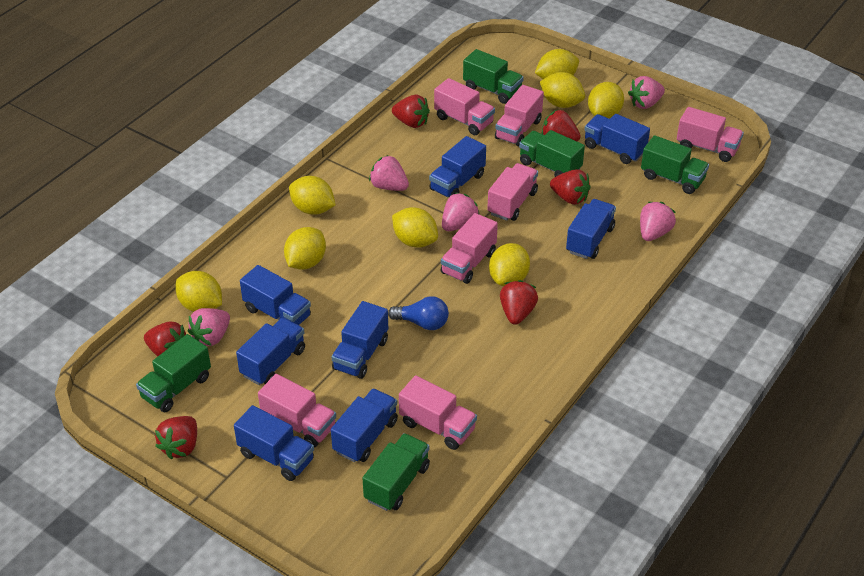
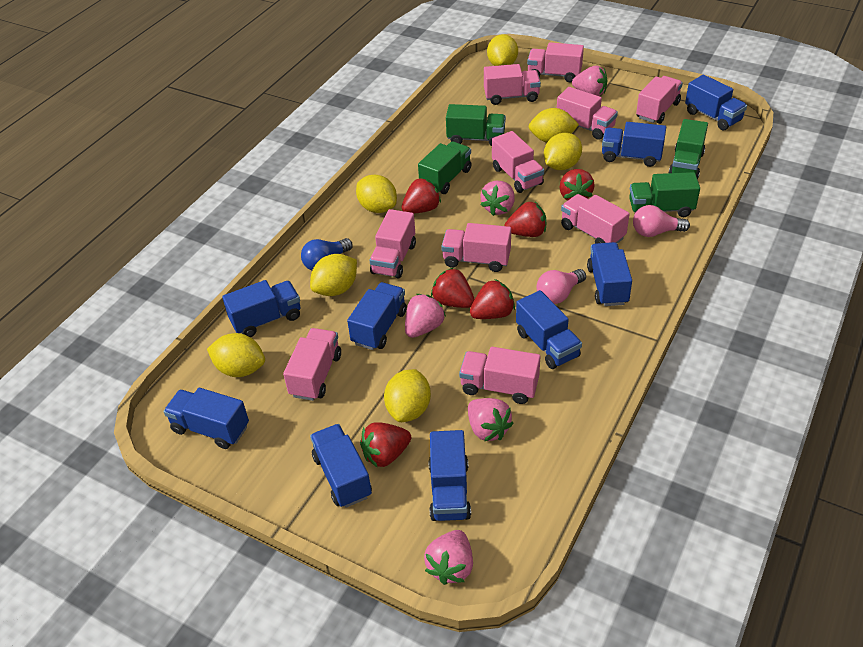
blue truck: 8 -> 9
green truck: 5 -> 4
pink light bulb: 0 -> 2
pink truck: 7 -> 10
yellow lemon: 8 -> 7

